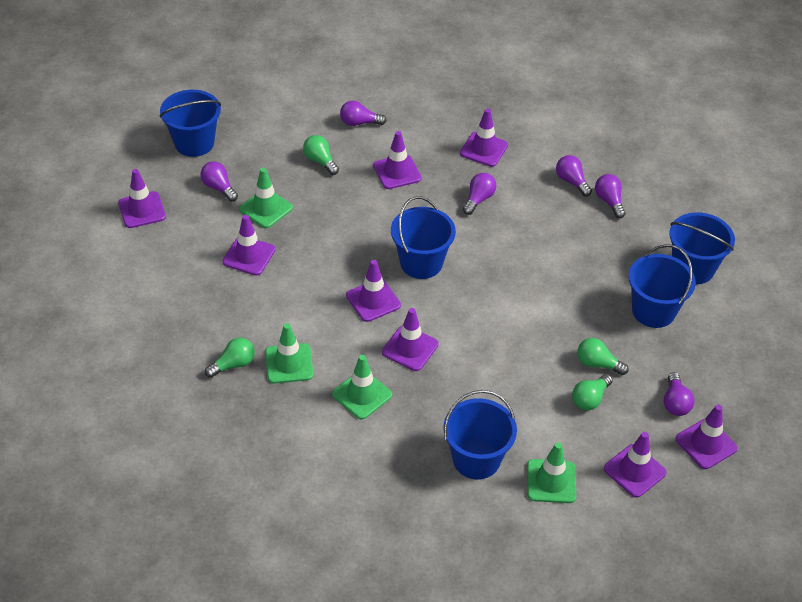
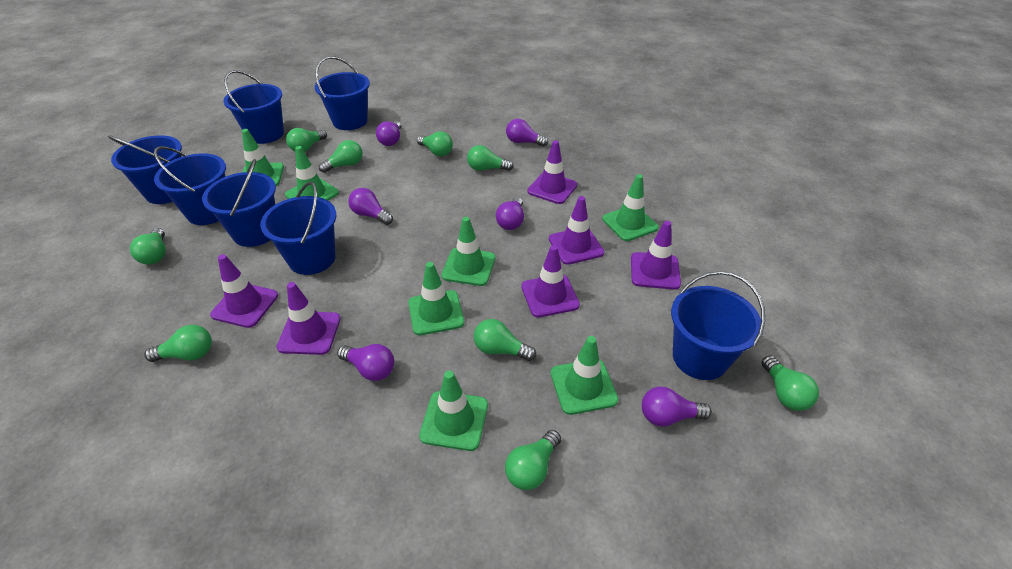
blue bucket: 5 -> 7
green light bulb: 4 -> 9
green traffic cone: 4 -> 7
purple traffic cone: 8 -> 6

